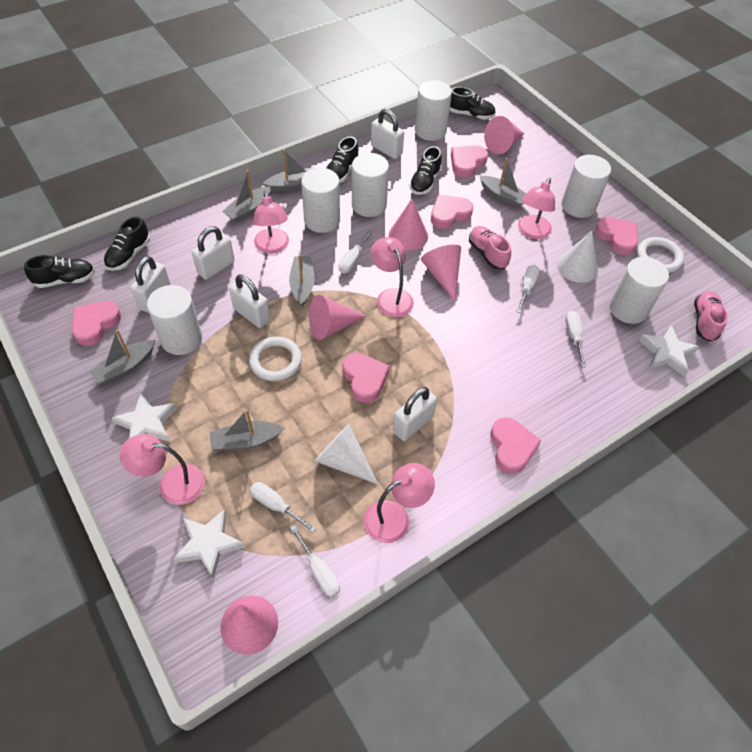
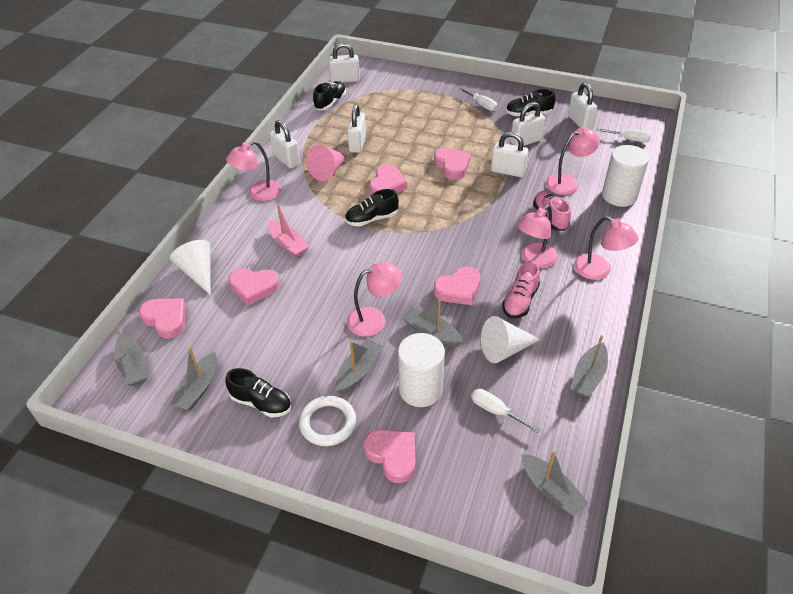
black shoe: 5 -> 4
pink boat: 0 -> 1
pink cone: 5 -> 1
white cylinder: 6 -> 2
white padlock: 5 -> 6
white ring: 2 -> 1
white screwdriver: 5 -> 3
white star: 3 -> 0

